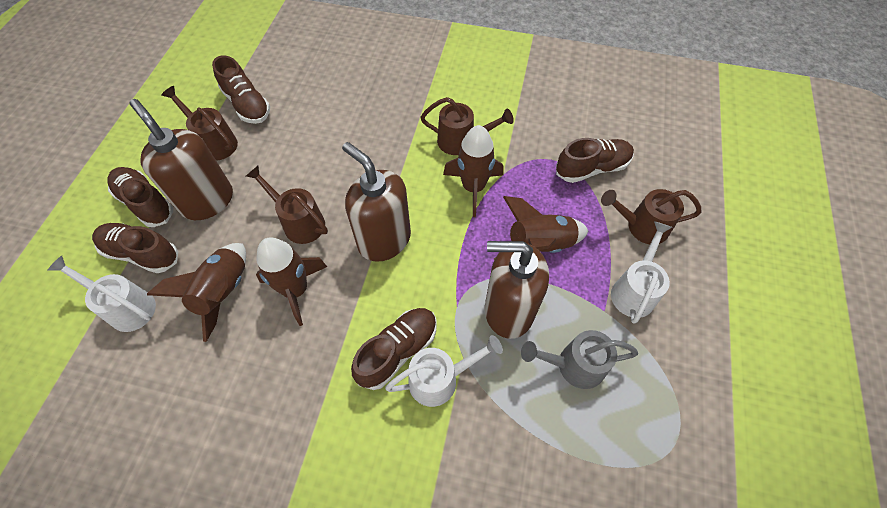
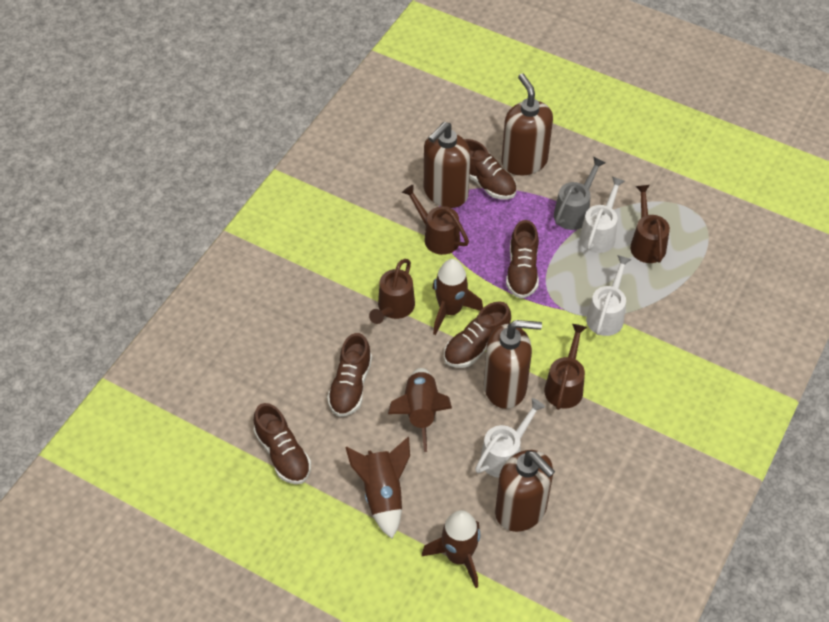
brown soap dispenser: 3 -> 4

